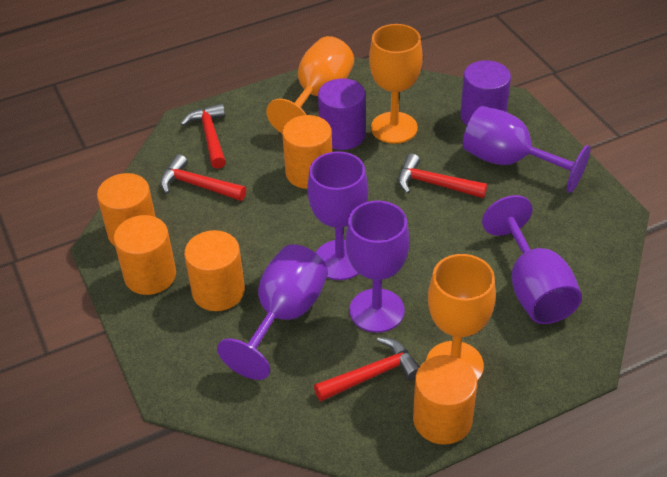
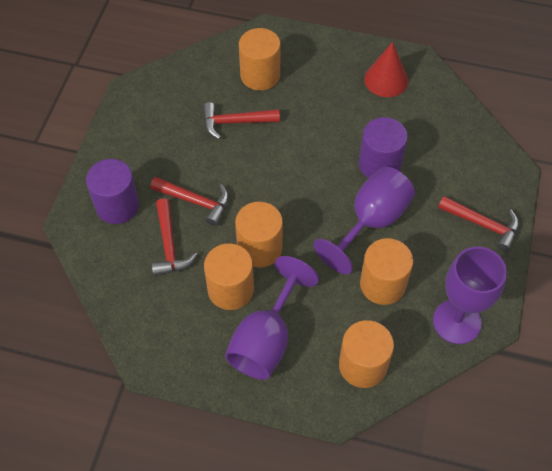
orange goblet: 3 -> 0
purple goblet: 5 -> 3
red cone: 0 -> 1

